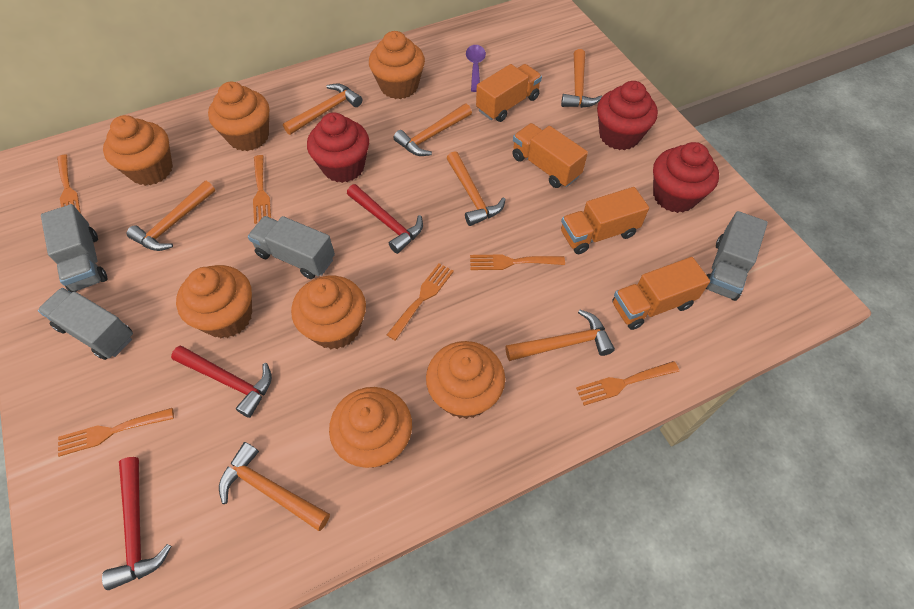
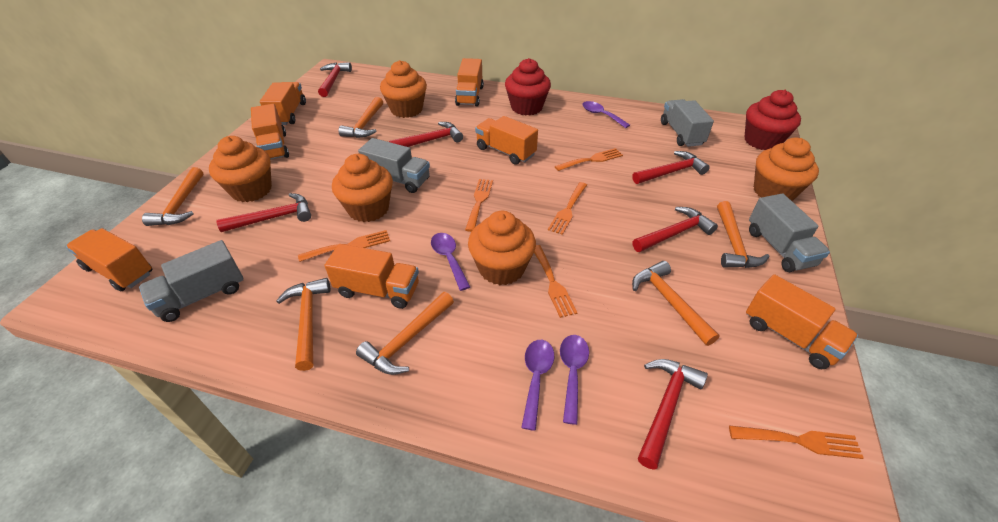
orange cupcake: 7 -> 5
orange hammer: 7 -> 6
orange truck: 4 -> 7
purple spoon: 1 -> 4
red cupcake: 3 -> 2
red hammer: 3 -> 6

